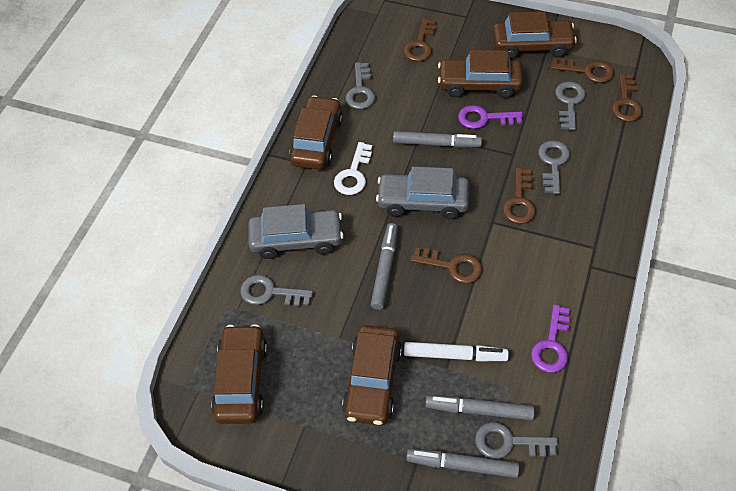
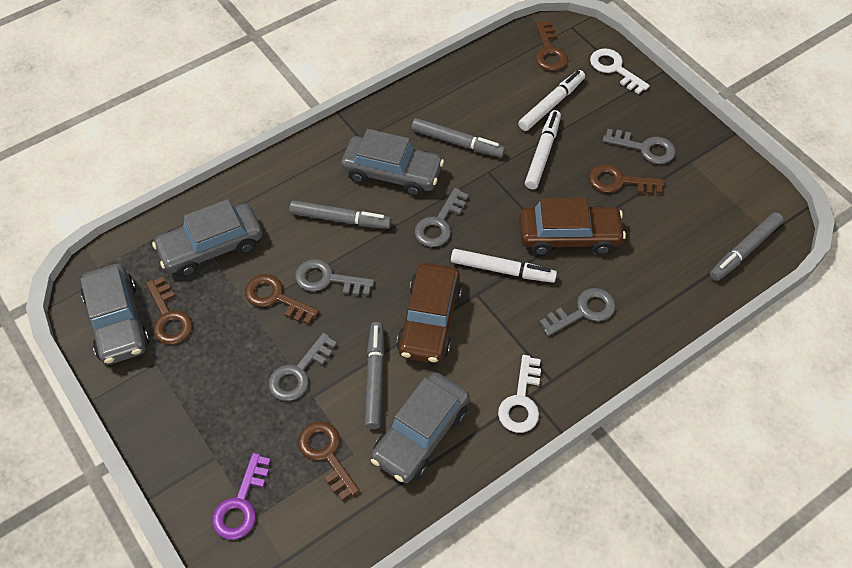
brown car: 5 -> 2
grey car: 2 -> 4
purple key: 2 -> 1
white key: 1 -> 2
white marker: 1 -> 3

